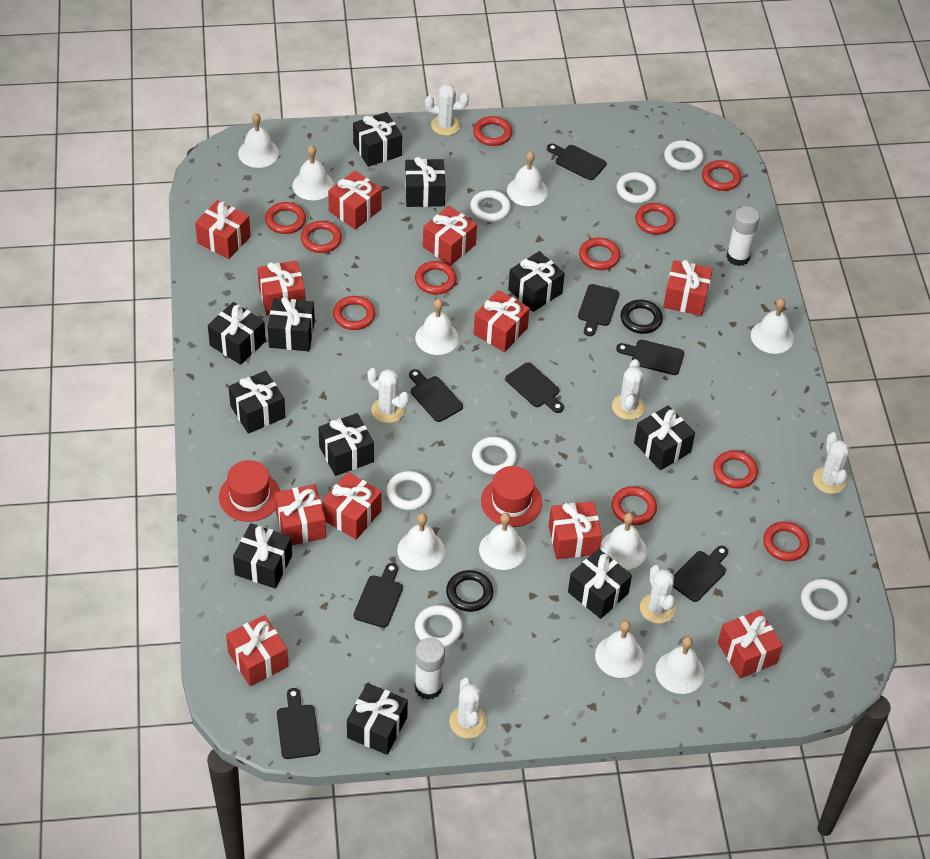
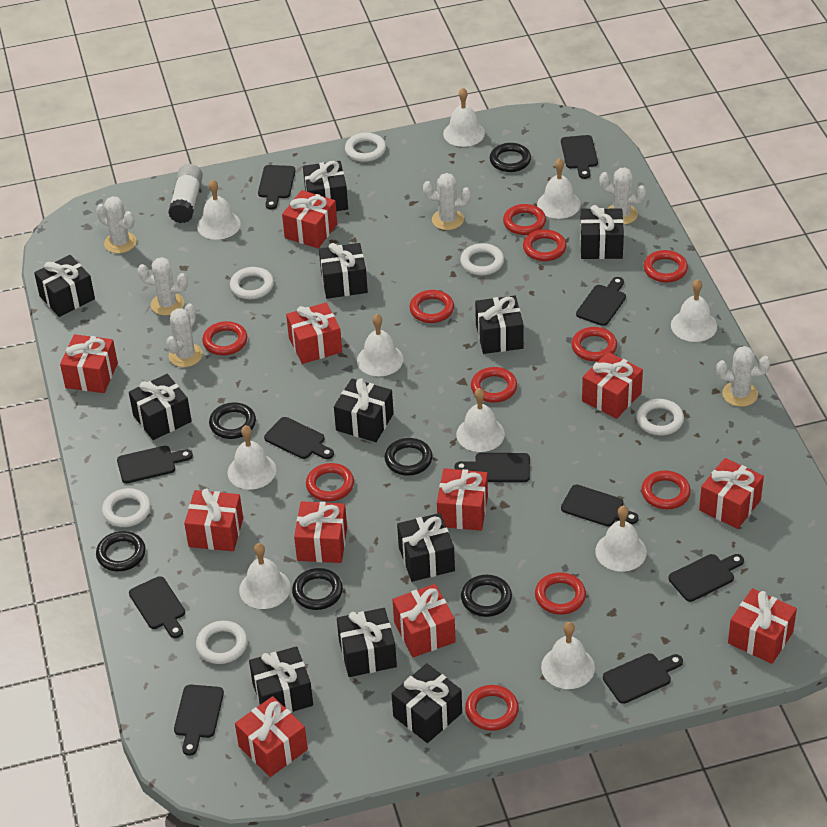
black cutting board: 8 -> 11
black ring: 2 -> 6
red hat: 2 -> 0
white glue stick: 2 -> 1
white ring: 7 -> 6

